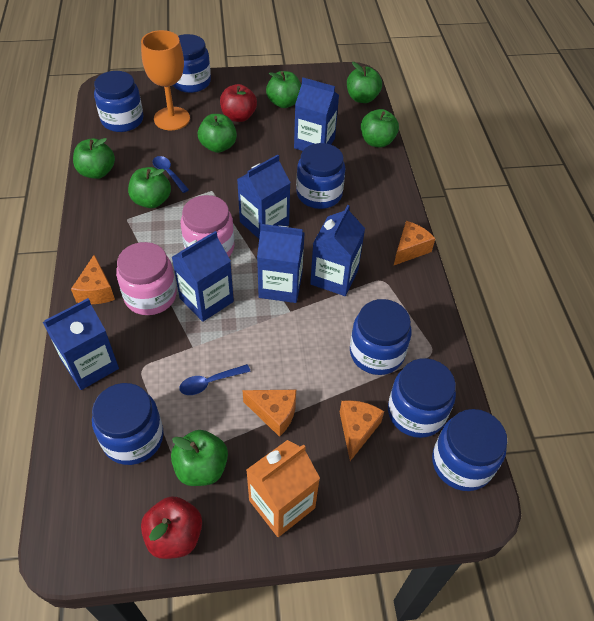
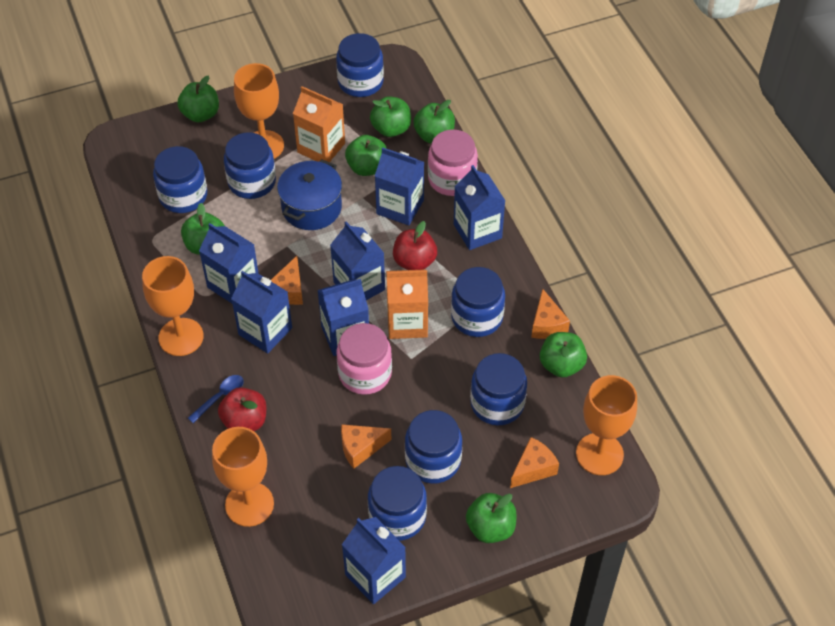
blue carton: 6 -> 7
blue pot: 0 -> 1
blue spoon: 2 -> 1
orange carton: 1 -> 2
orange goblet: 1 -> 4

